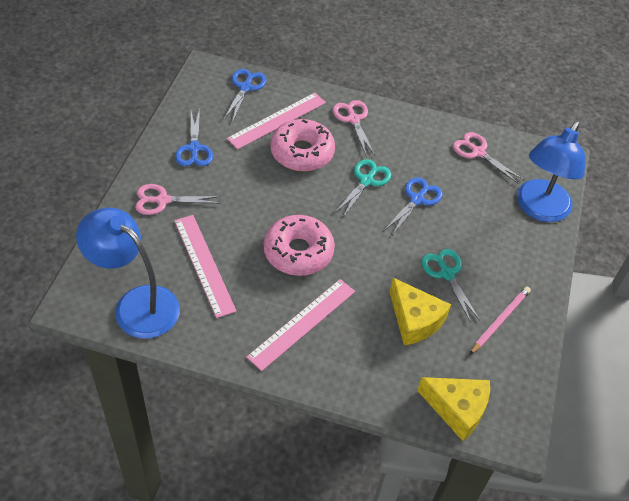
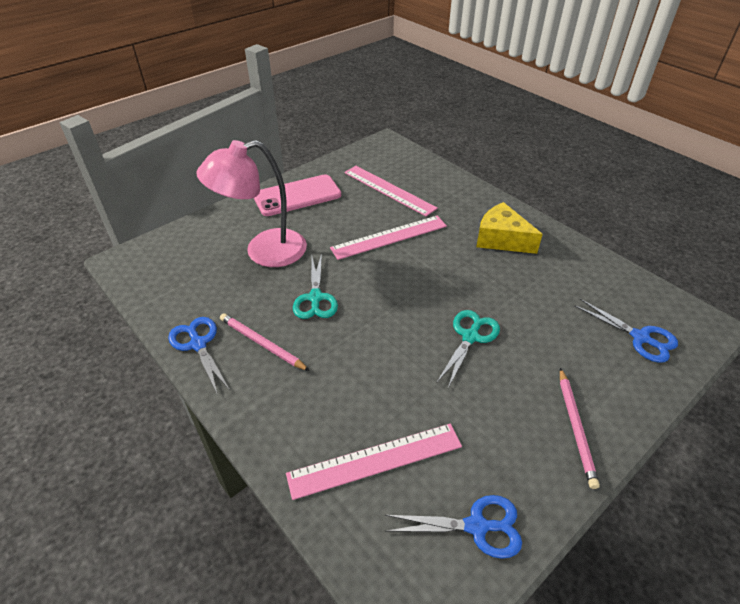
blue lamp: 2 -> 0
pink donut: 2 -> 0
pink lamp: 0 -> 1
pink pencil: 1 -> 2
pink phone: 0 -> 1
pink scissors: 3 -> 0
yellow cheese: 2 -> 1

